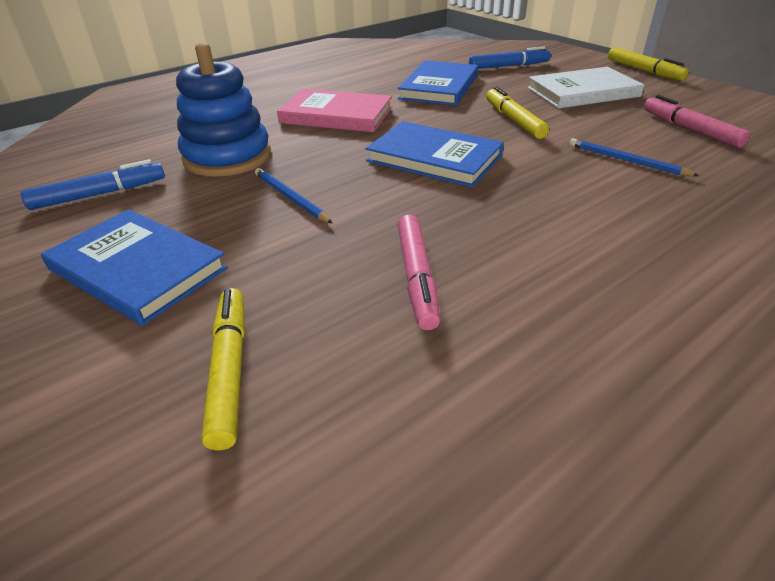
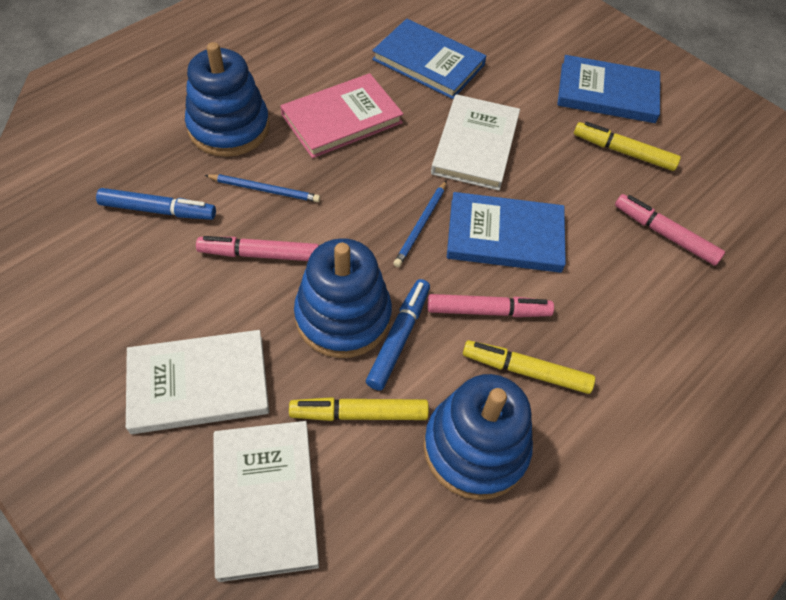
blue stacking toy: 1 -> 3
pink marker: 2 -> 3
white book: 1 -> 3

